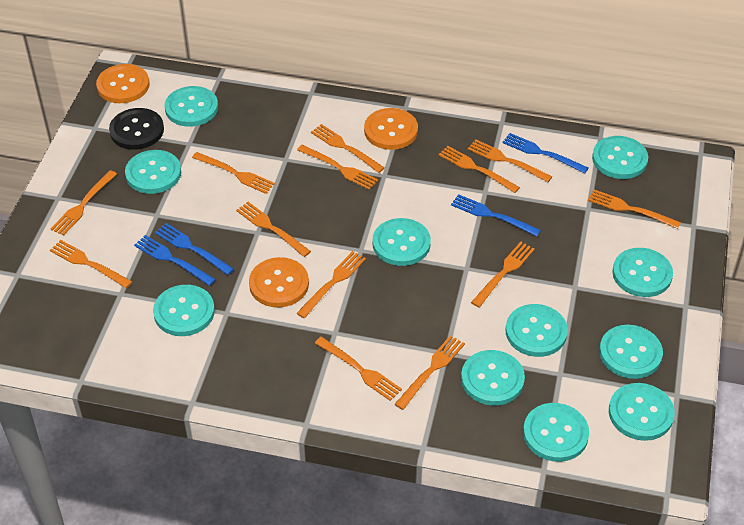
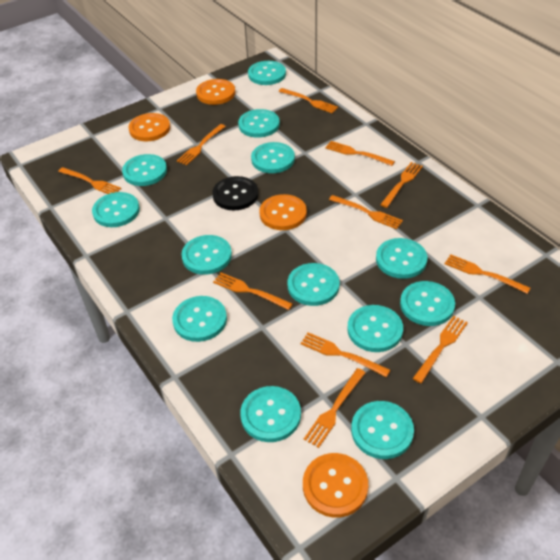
blue fork: 4 -> 0
orange button: 3 -> 4
orange fork: 13 -> 11
turquoise button: 11 -> 13

